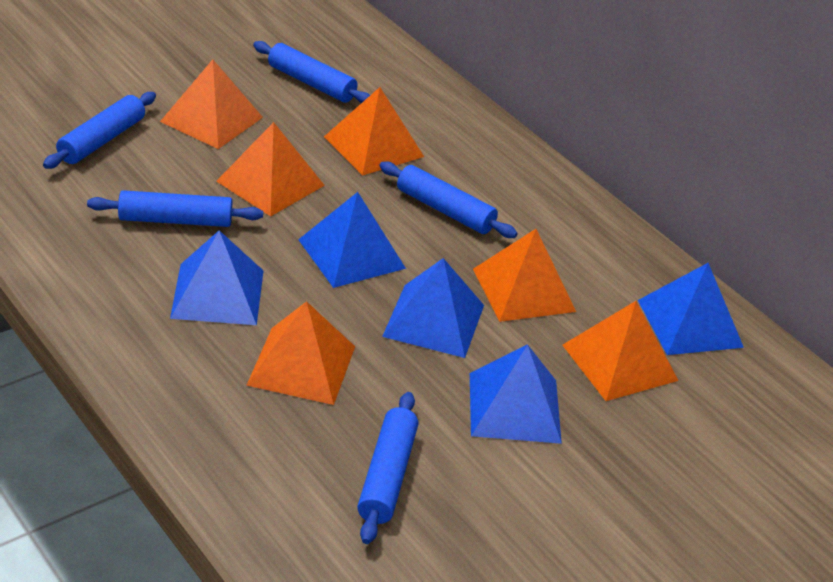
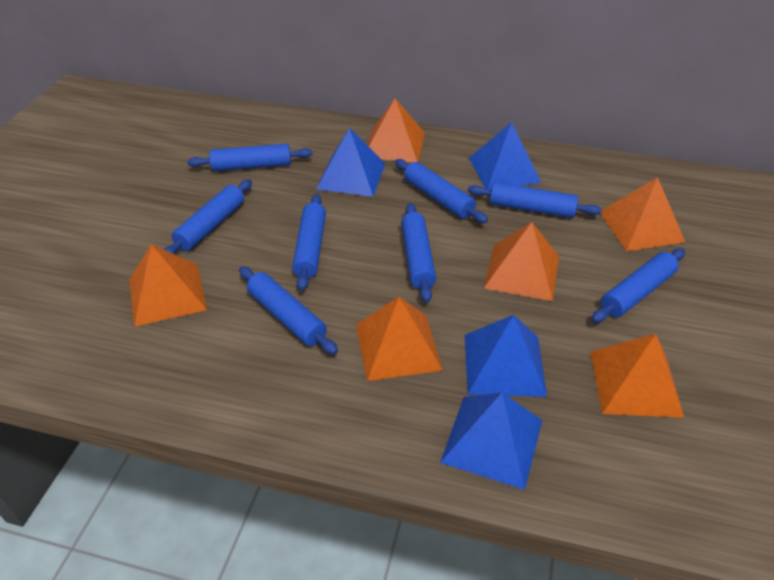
blue pyramid: 5 -> 4
blue rolling pin: 5 -> 8

